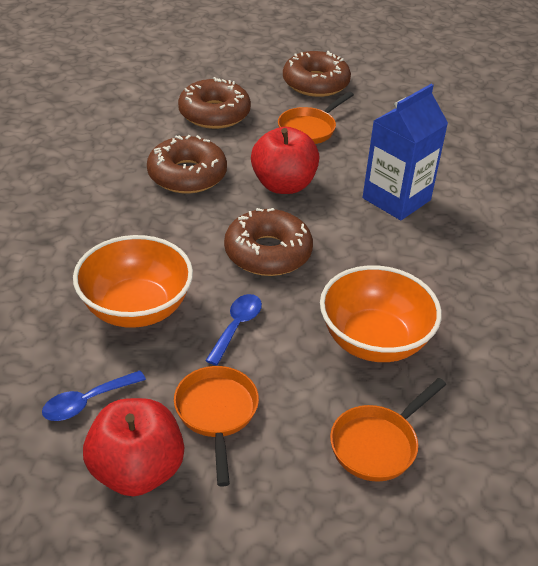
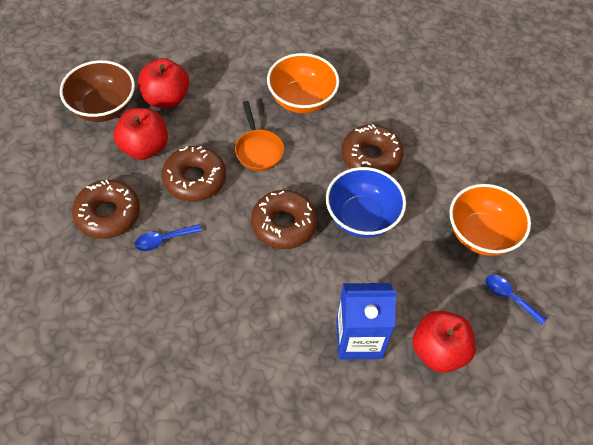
blue bowl: 0 -> 1
brown bowl: 0 -> 1
orange pan: 3 -> 1
red apple: 2 -> 3

